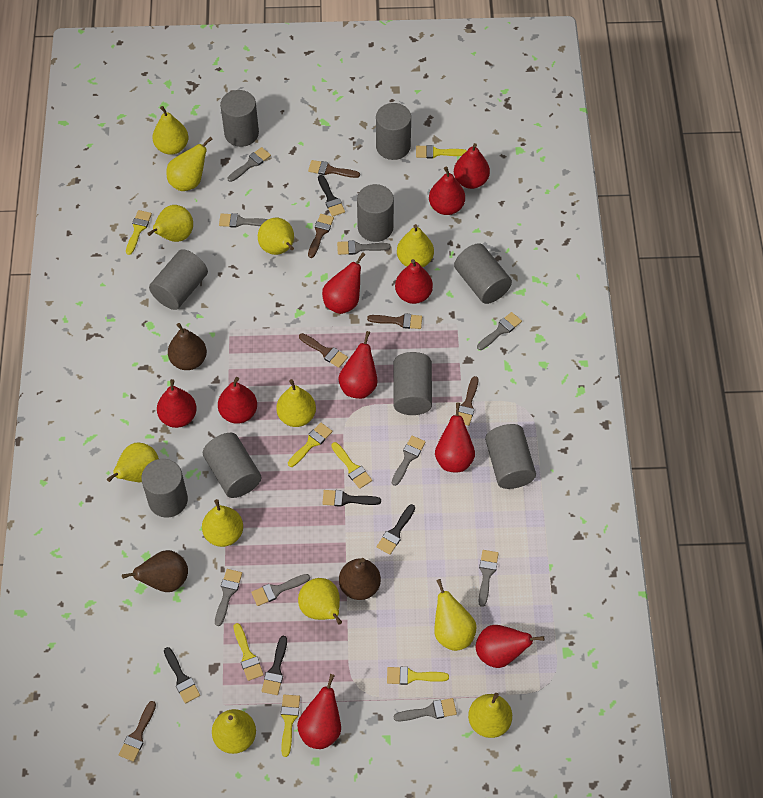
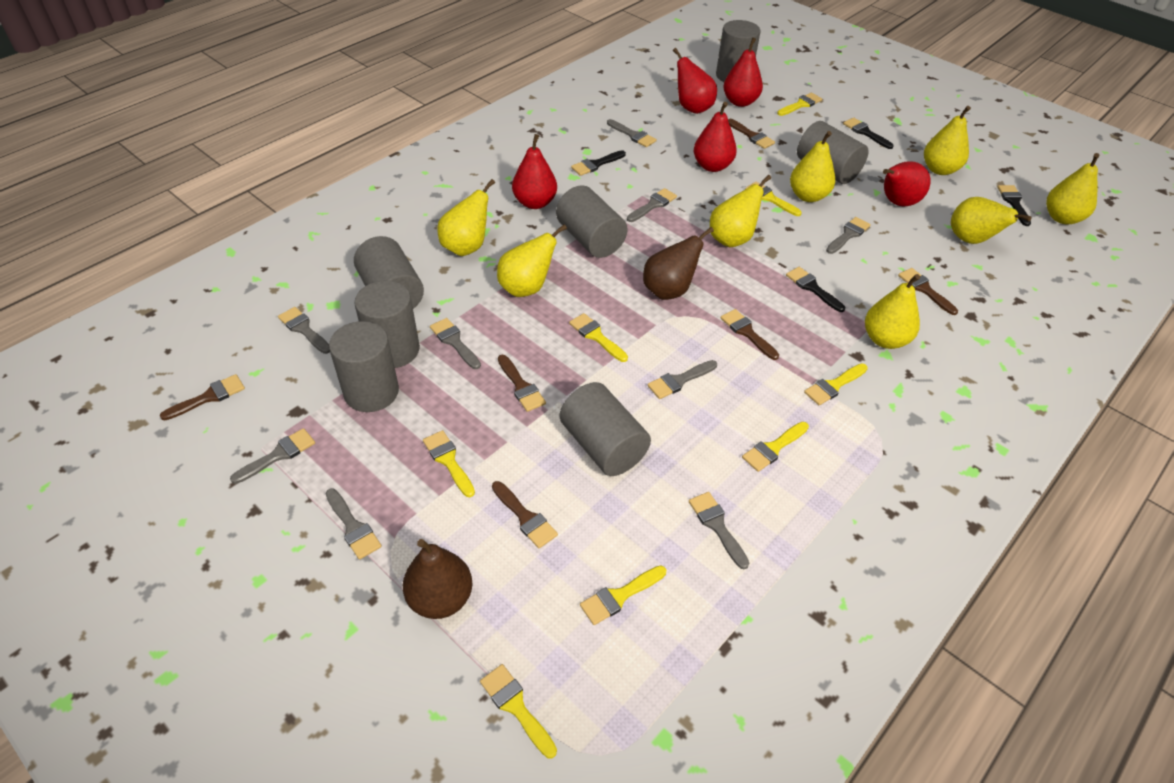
black brush: 5 -> 4
brown pear: 3 -> 2
grey cylinder: 9 -> 7
red pear: 10 -> 5
yellow brush: 7 -> 8
yellow pear: 12 -> 8

